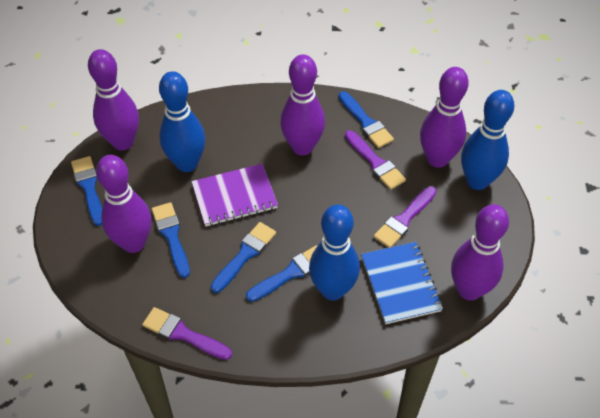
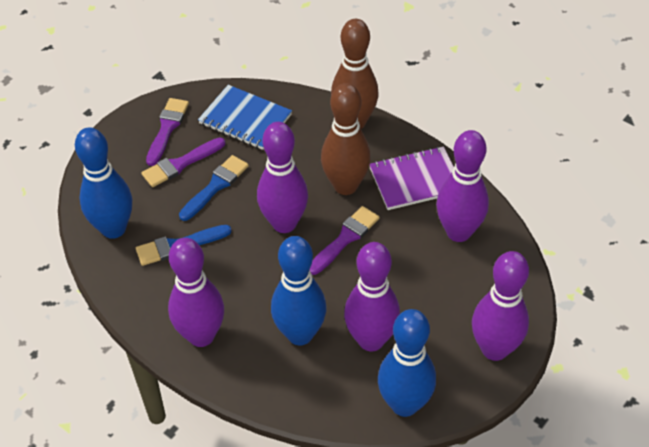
blue brush: 5 -> 2
brown bowling pin: 0 -> 2

